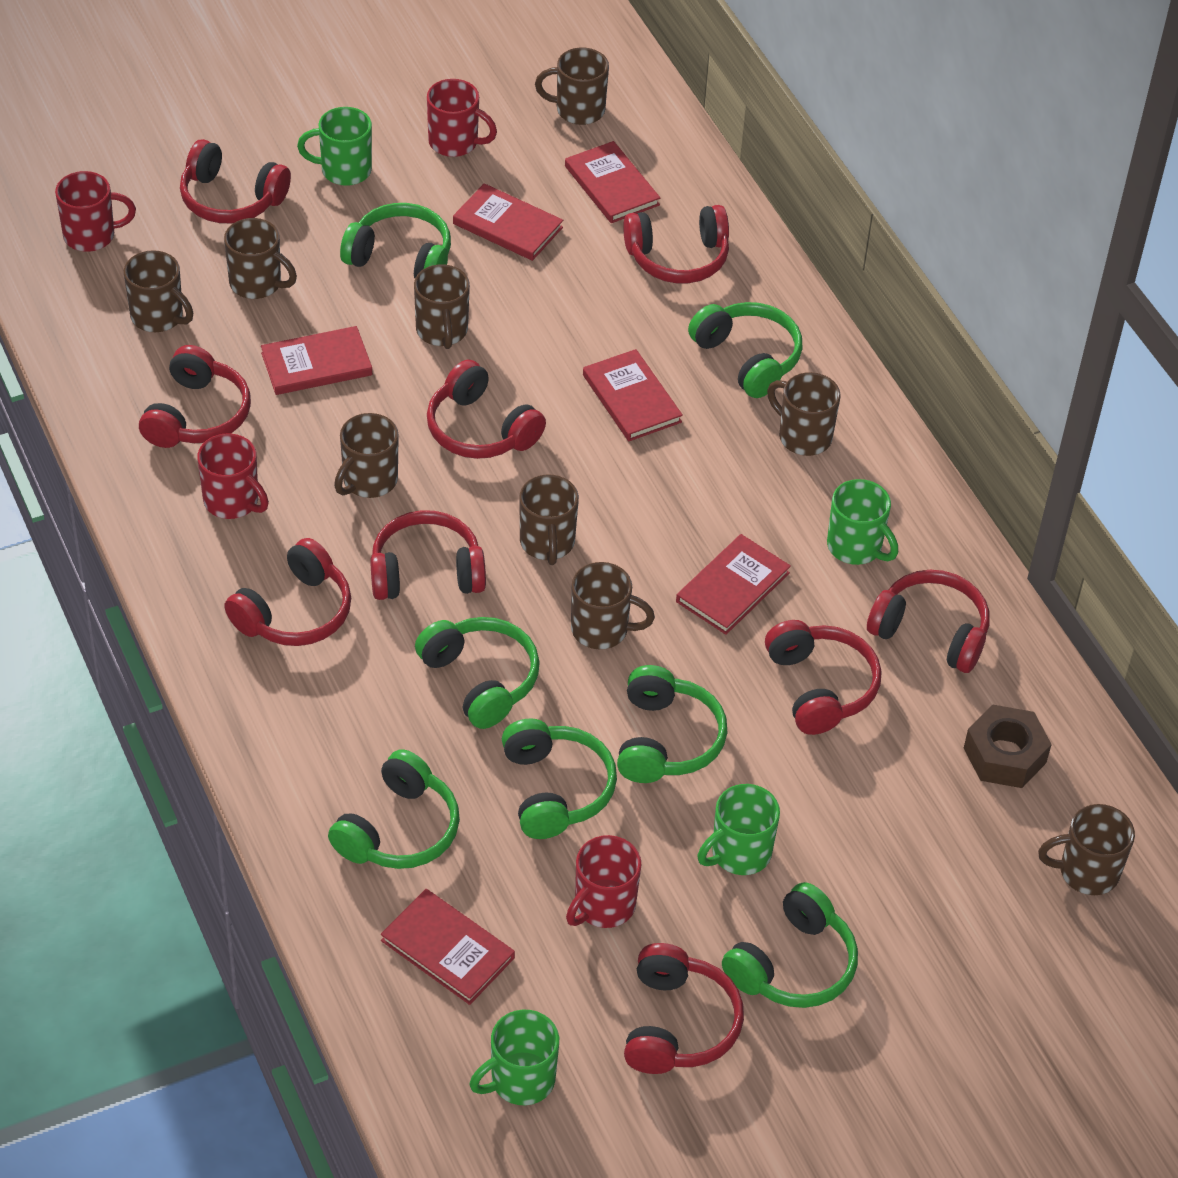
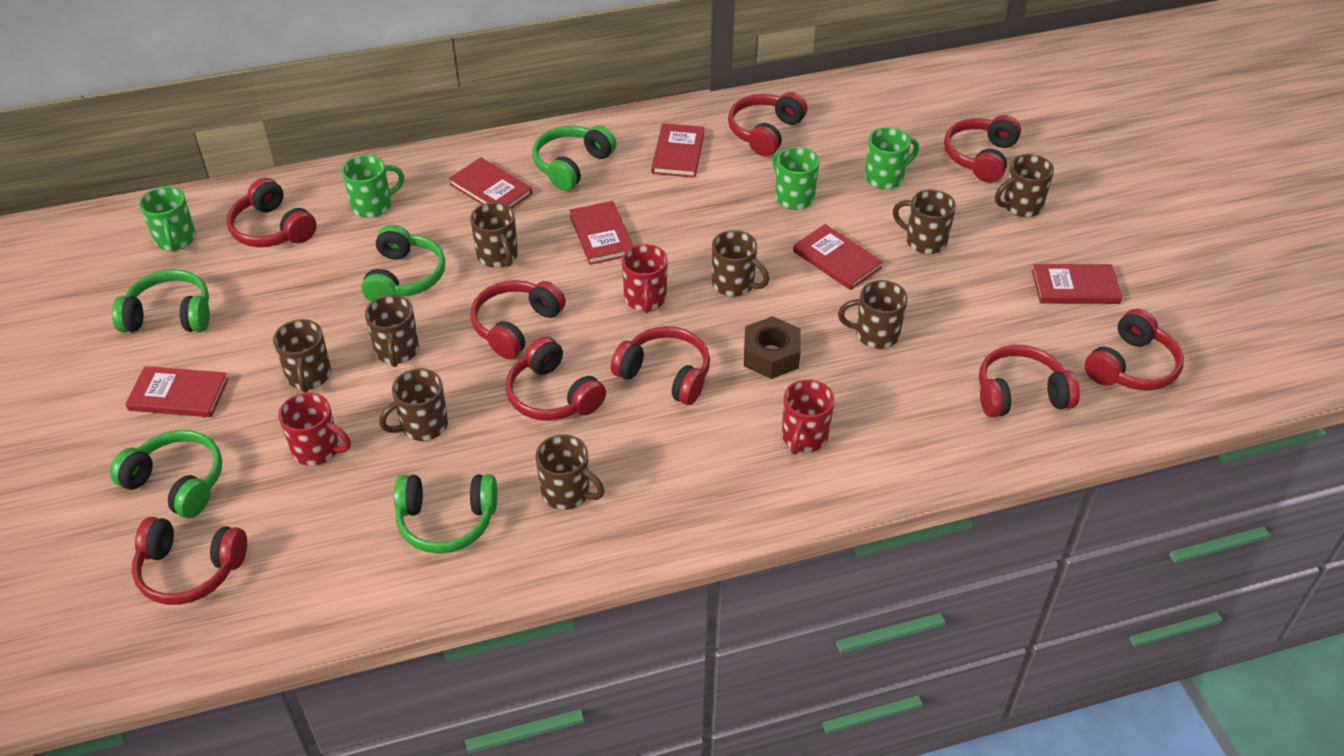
green headphones: 7 -> 5
red mug: 4 -> 3

